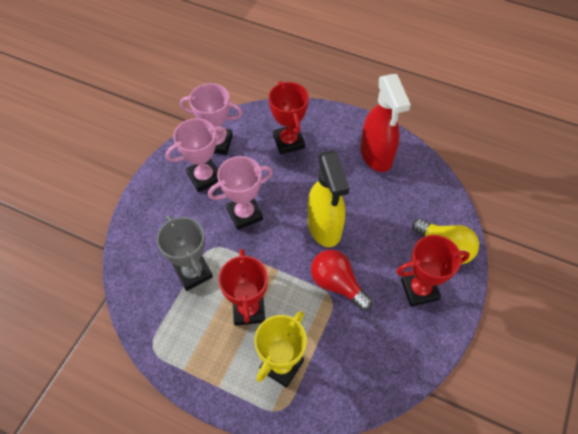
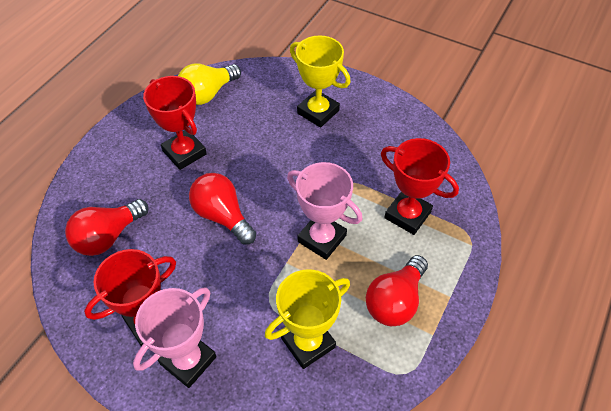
grey trophy: 1 -> 0
pink trophy: 3 -> 2
red light bulb: 1 -> 3
red spray bottle: 1 -> 0
yellow spray bottle: 1 -> 0
yellow trophy: 1 -> 2

